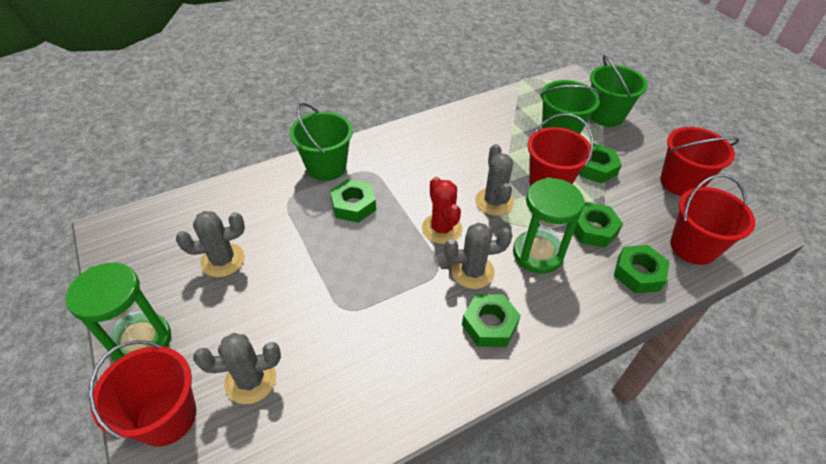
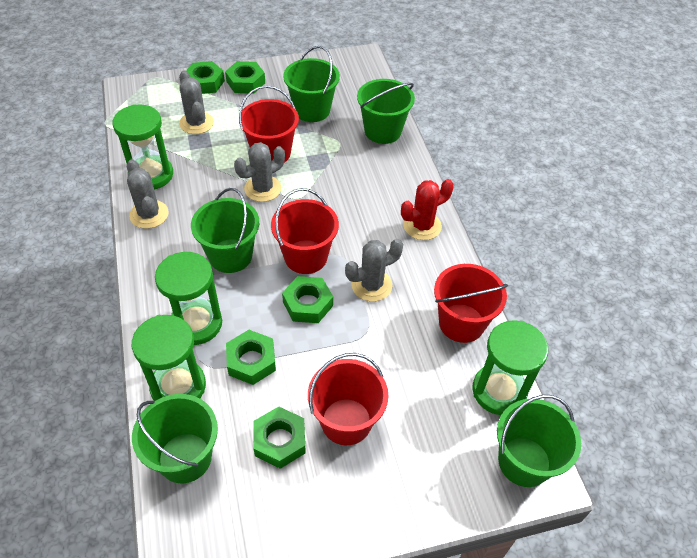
green bucket: 3 -> 5
green hourglass: 2 -> 4

